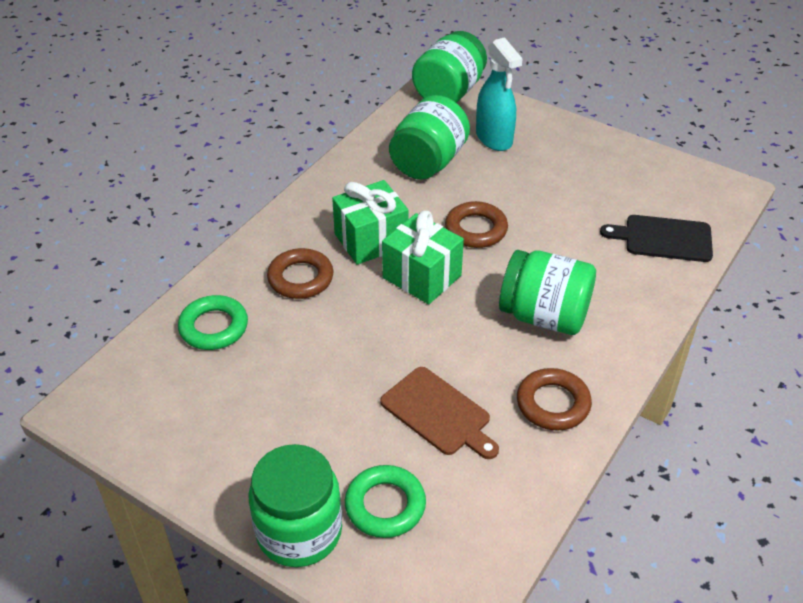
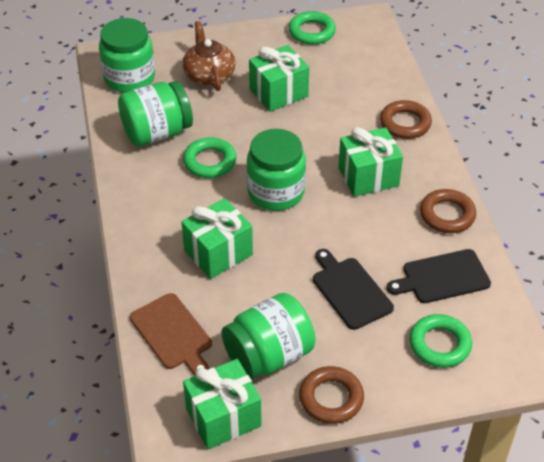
black cutting board: 1 -> 2
brown teapot: 0 -> 1
green gift: 2 -> 4
green ring: 2 -> 3
turquoise spray bottle: 1 -> 0

